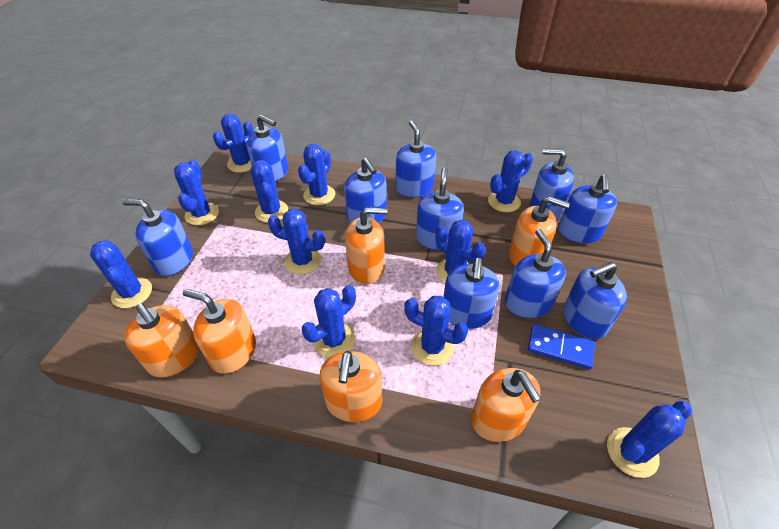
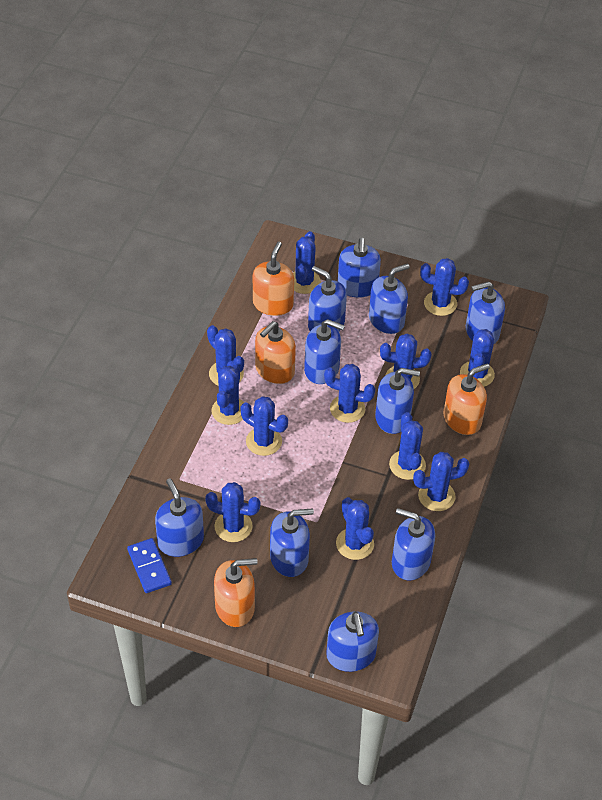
blue cactus: 11 -> 12
orange soap dispenser: 6 -> 4

